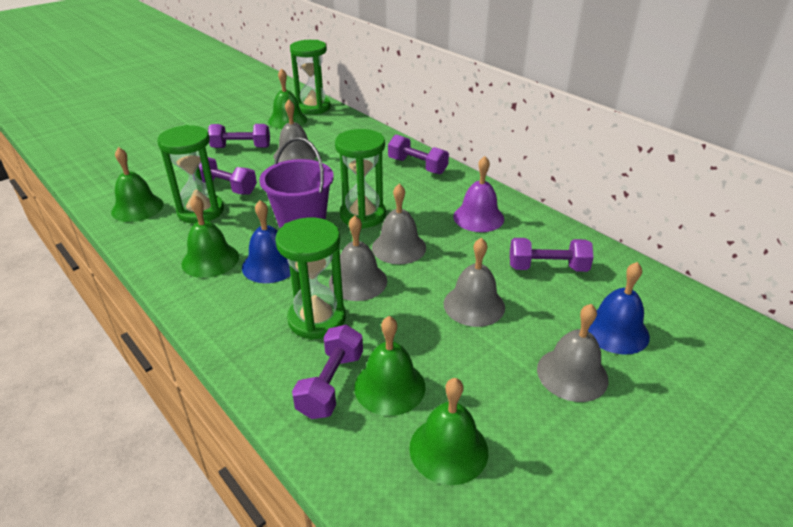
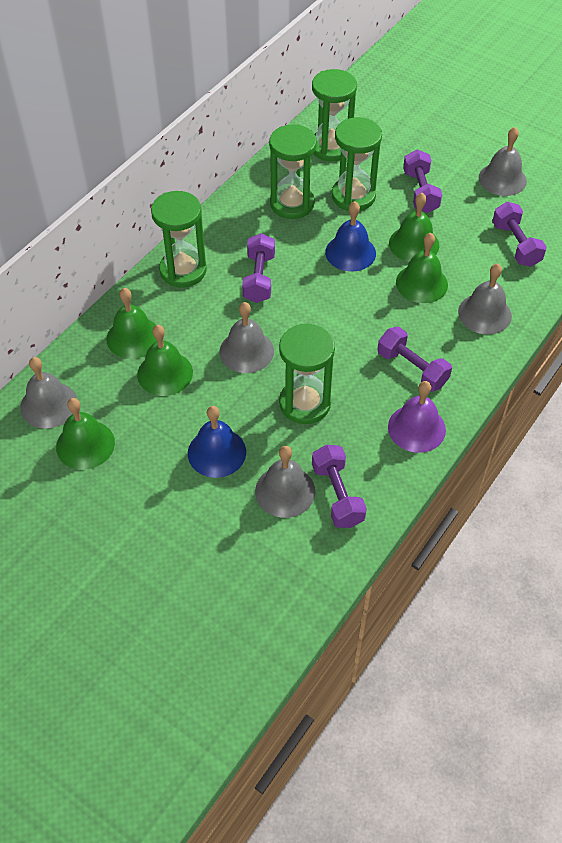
green hourglass: 4 -> 5
purple bucket: 1 -> 0

